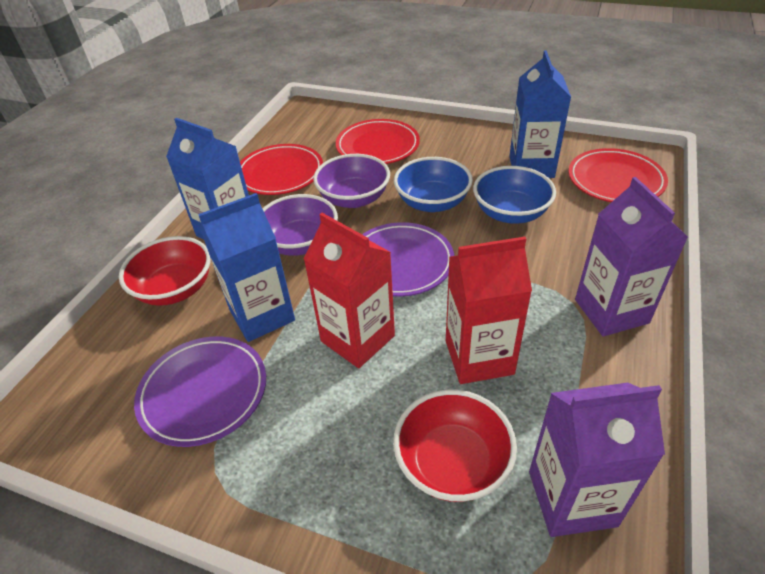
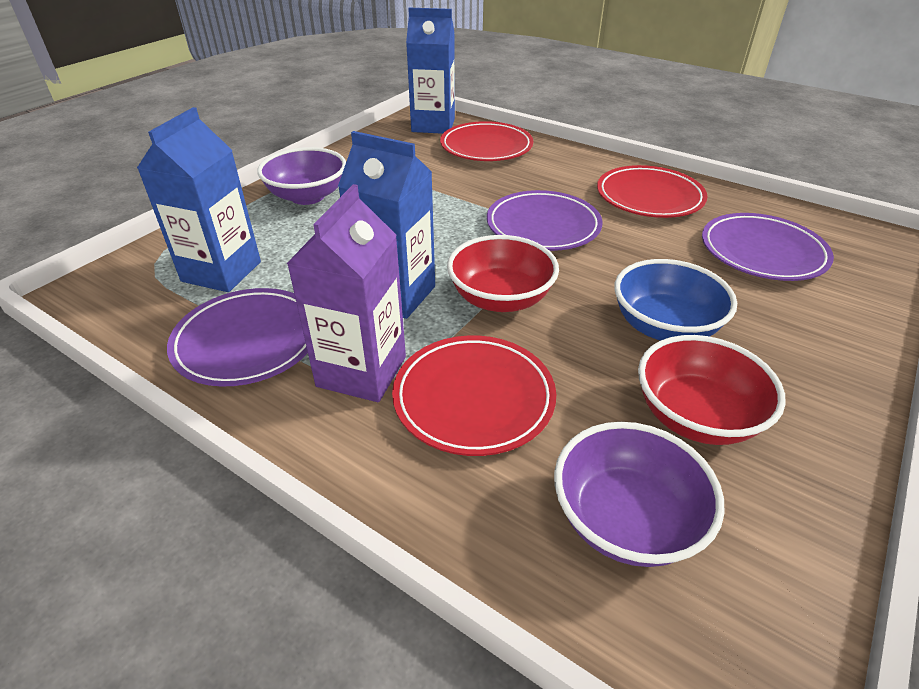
blue bowl: 2 -> 1
purple carton: 2 -> 1
purple plate: 2 -> 3
red carton: 2 -> 0

